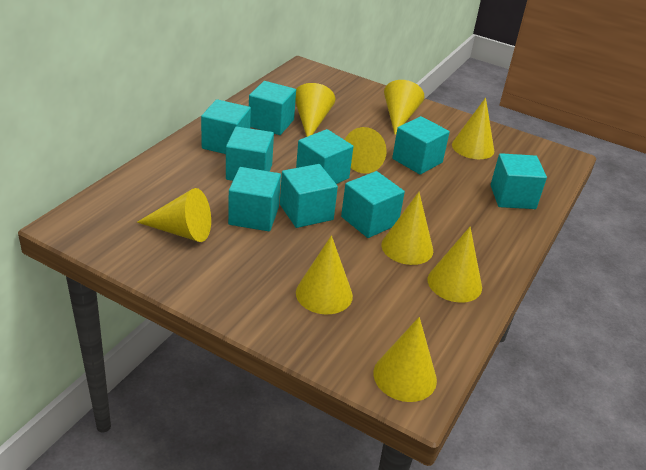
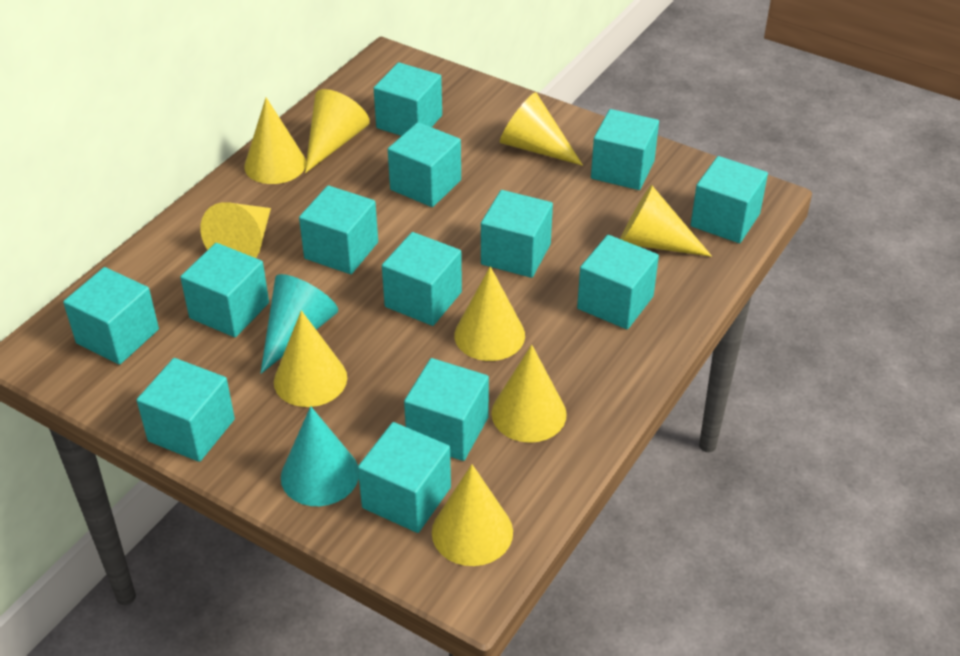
turquoise cone: 0 -> 2
turquoise cube: 9 -> 13

